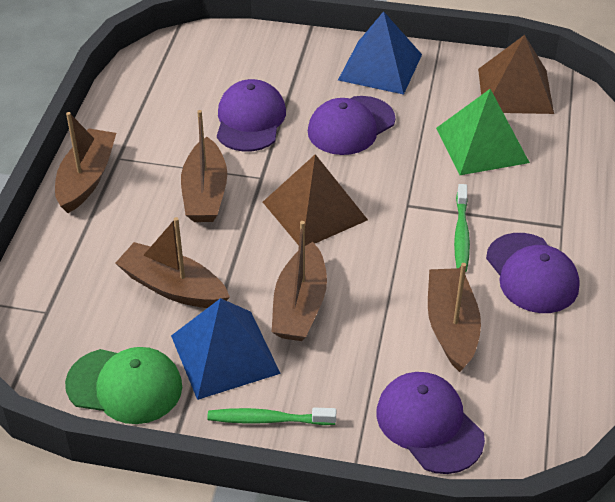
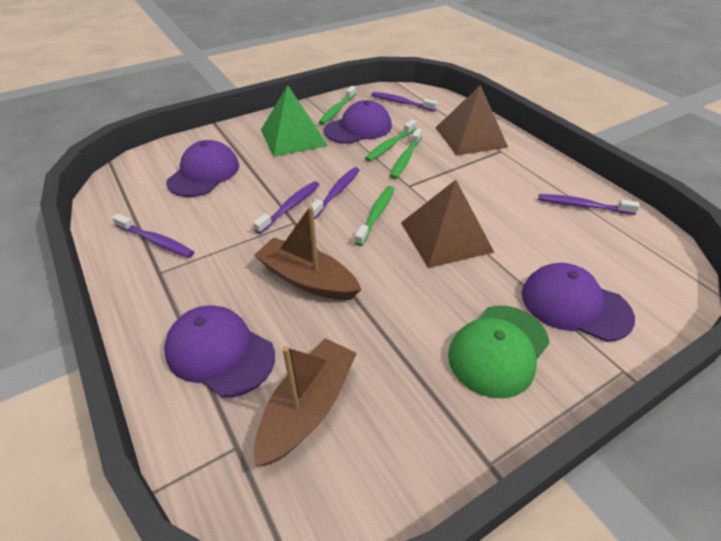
blue pyramid: 2 -> 0
brown boat: 5 -> 2
green toothbrush: 2 -> 4
purple toothbrush: 0 -> 5

